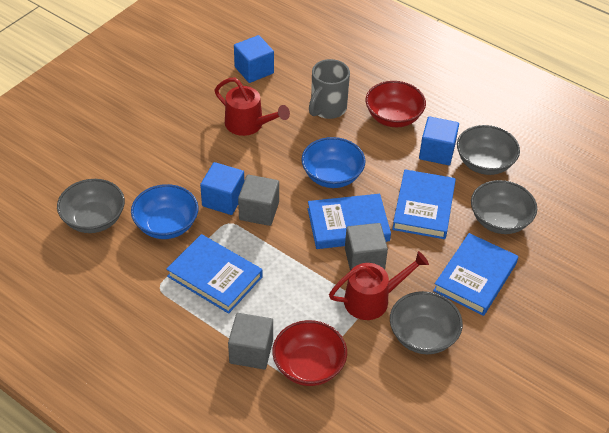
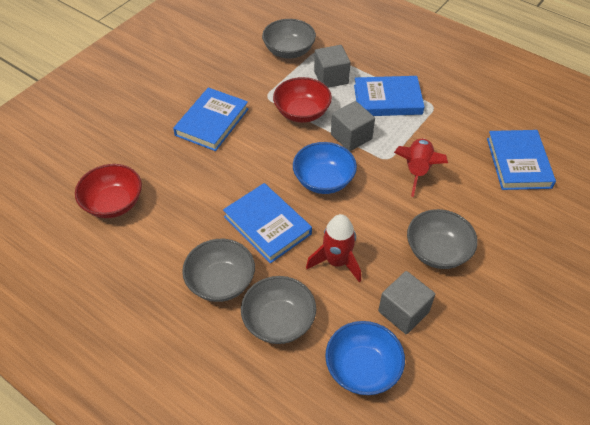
blue cube: 3 -> 0
grey mug: 1 -> 0
red rocket: 0 -> 2
red watering can: 2 -> 0

